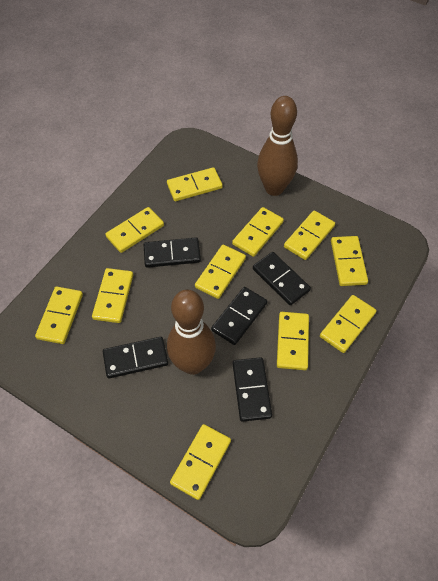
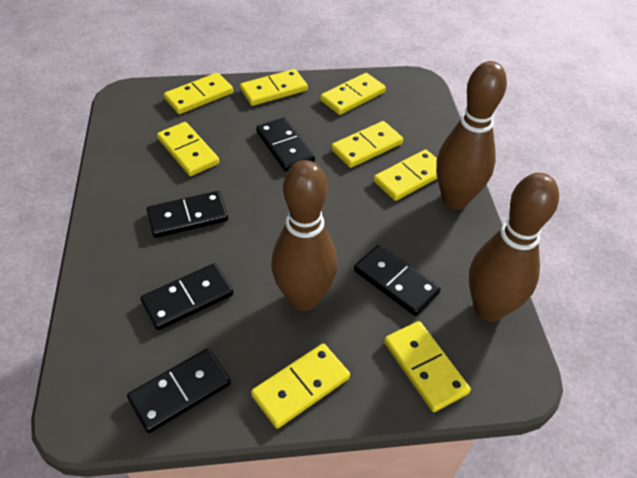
brown bowling pin: 2 -> 3
yellow domino: 11 -> 8

